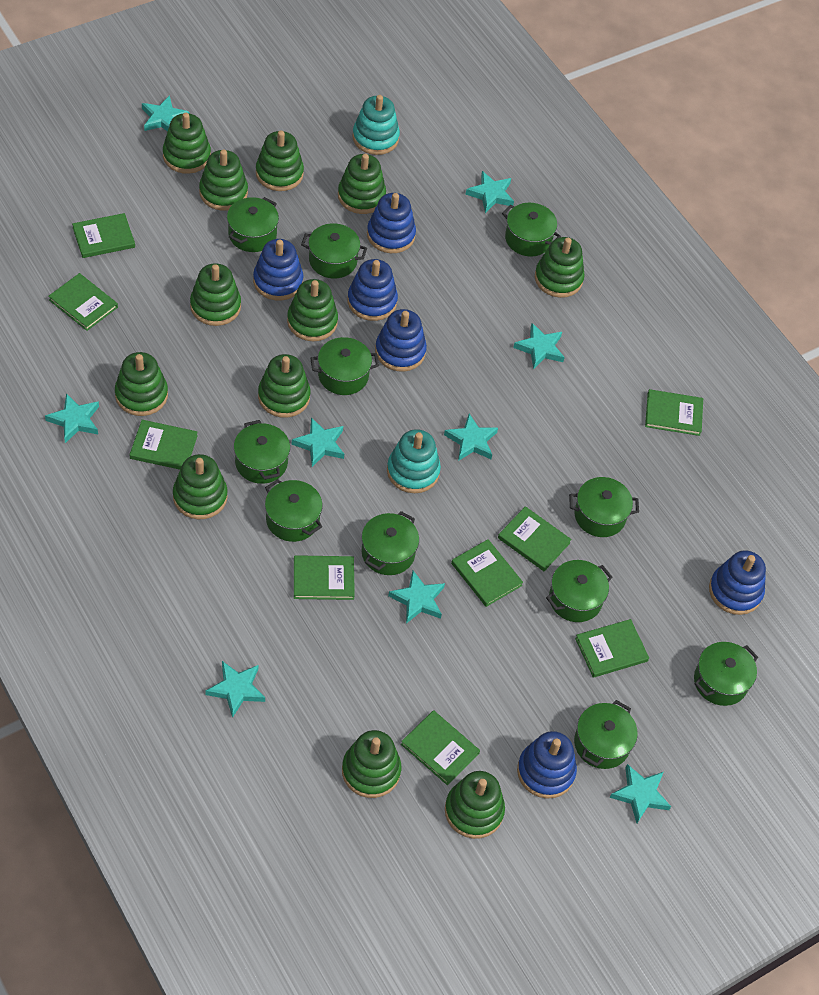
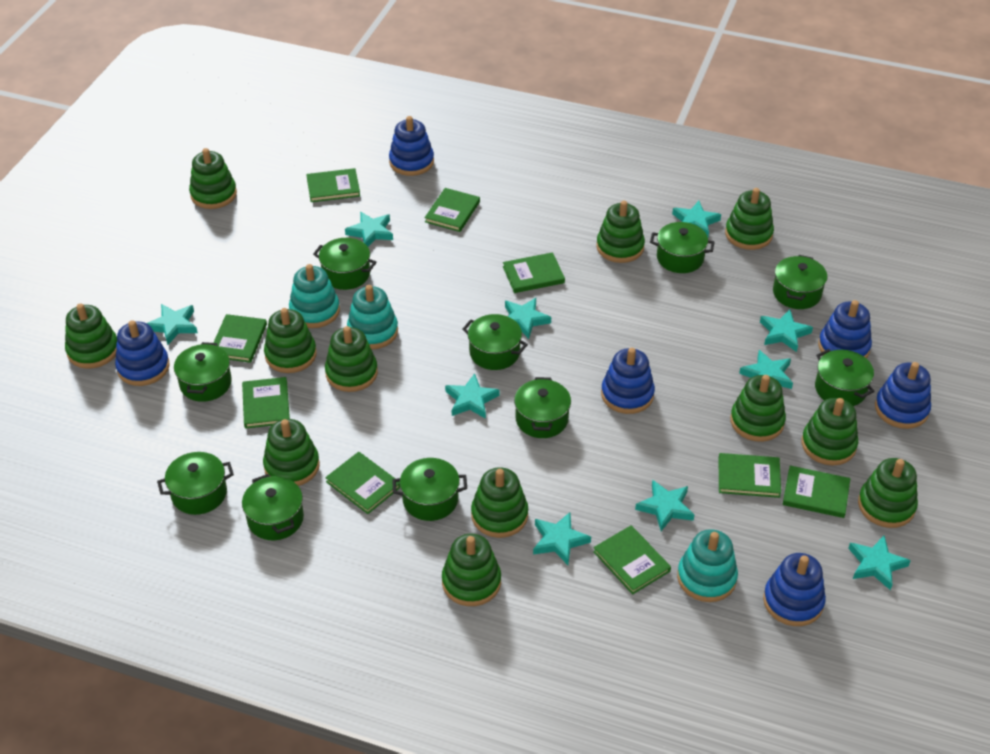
green pot: 11 -> 10
turquoise stacking toy: 2 -> 3
turquoise star: 9 -> 10

